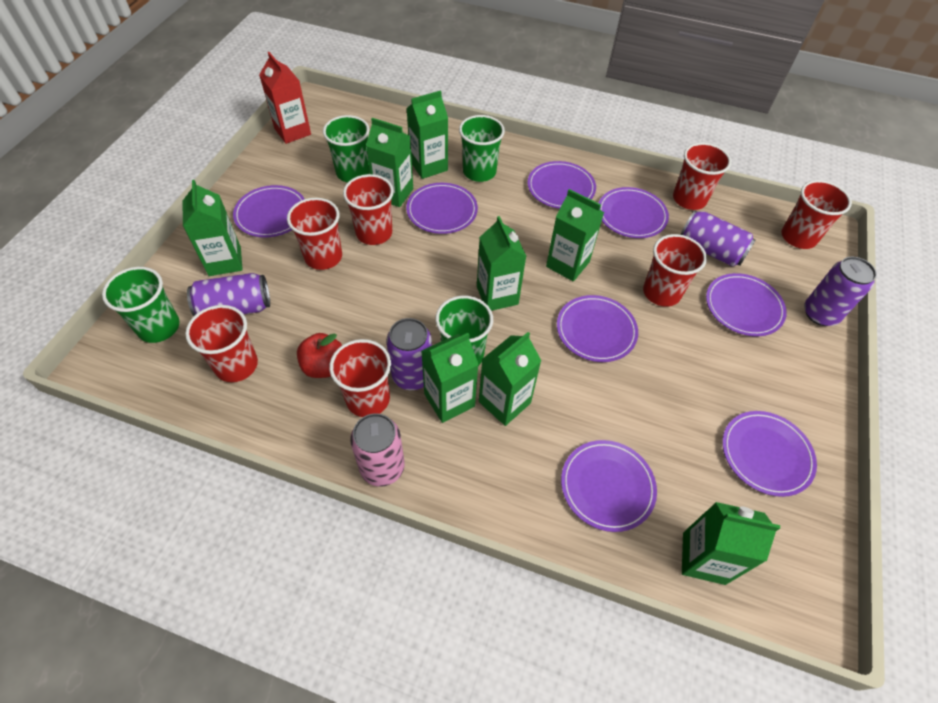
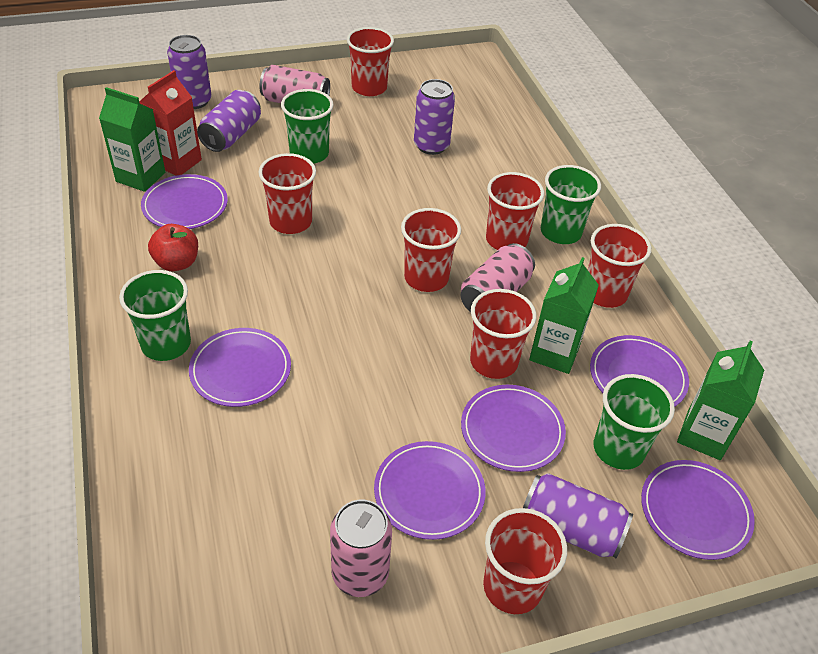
green carton: 8 -> 3
pink can: 1 -> 3
purple plate: 8 -> 6

